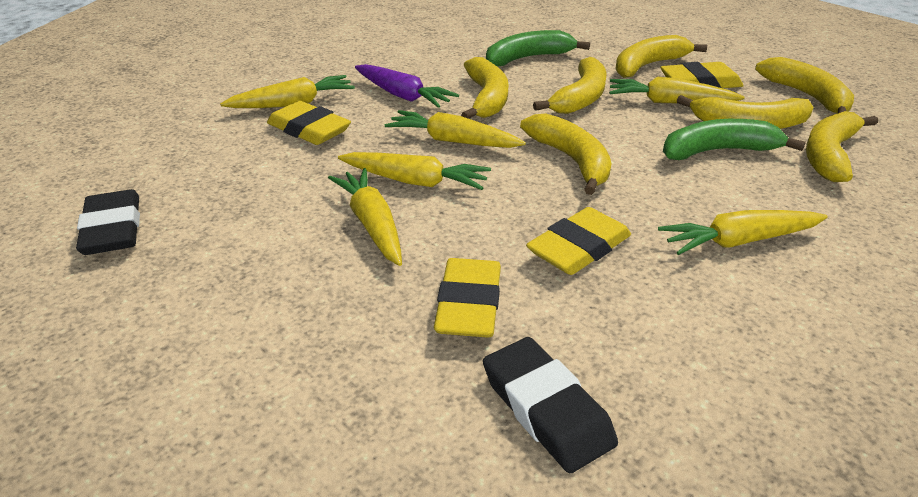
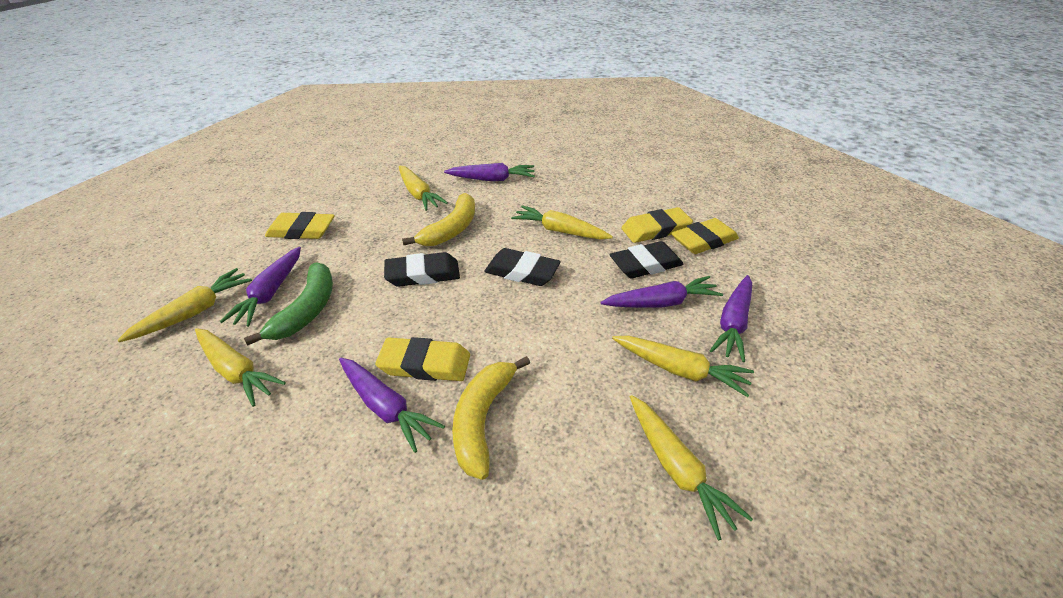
black eraser: 2 -> 3
green banana: 2 -> 1
purple carrot: 1 -> 5
yellow banana: 7 -> 2

